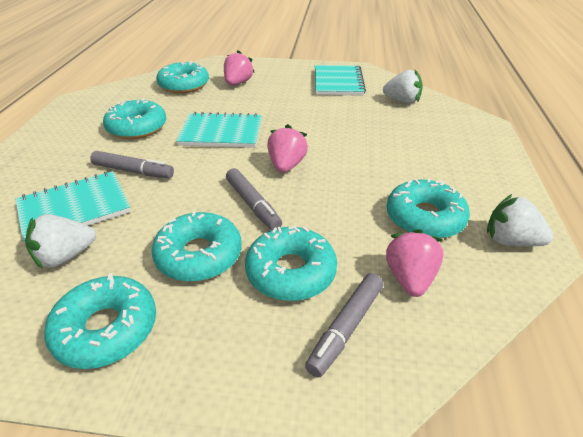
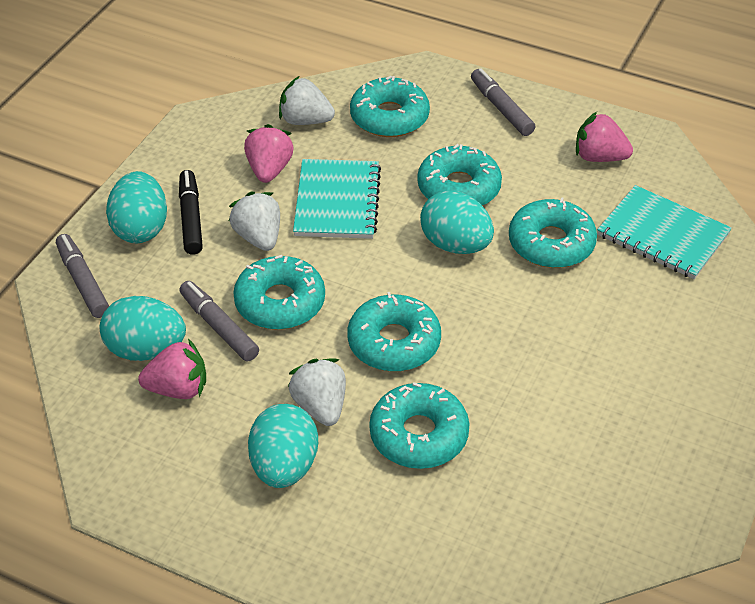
black marker: 0 -> 1
turquoise egg: 0 -> 4
turquoise notebook: 3 -> 2

